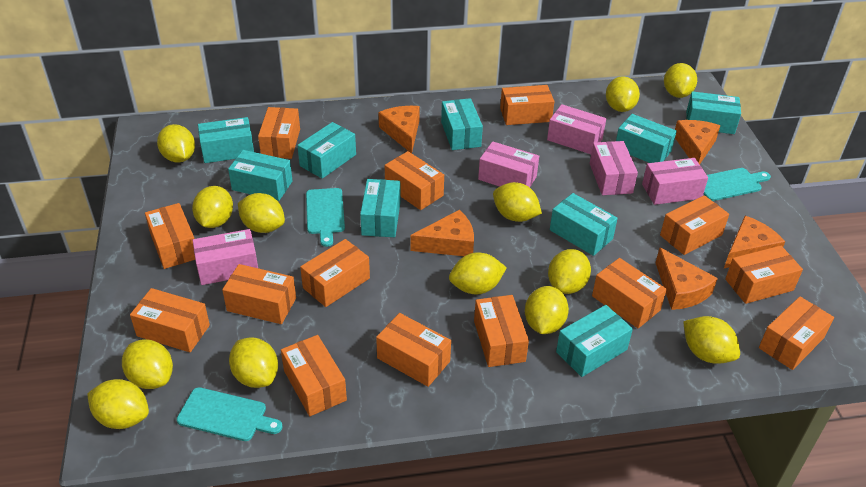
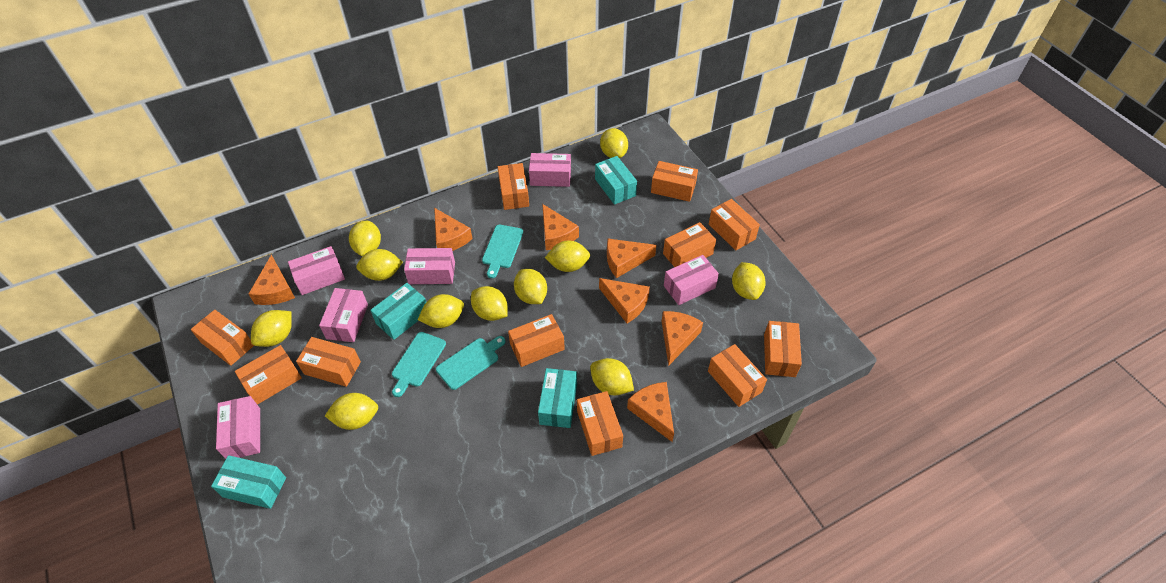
orange box: 14 -> 11
orange cheese: 5 -> 7
pink box: 5 -> 6
turquoise box: 9 -> 4
yellow lemon: 13 -> 11

